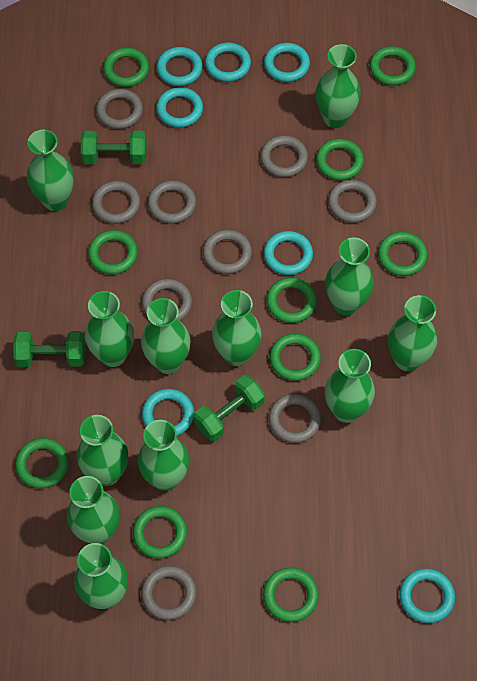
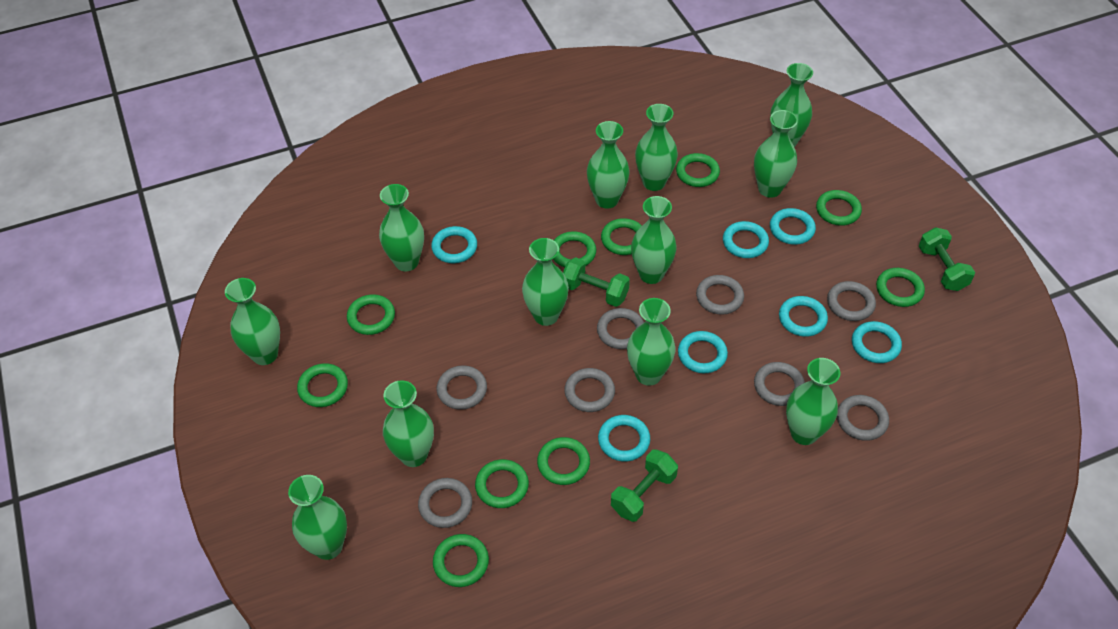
grey ring: 9 -> 8

